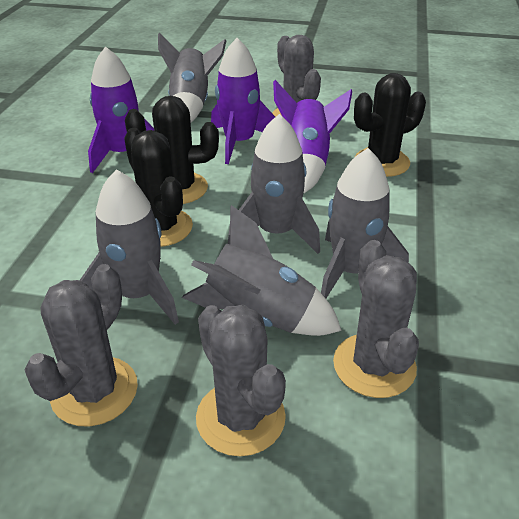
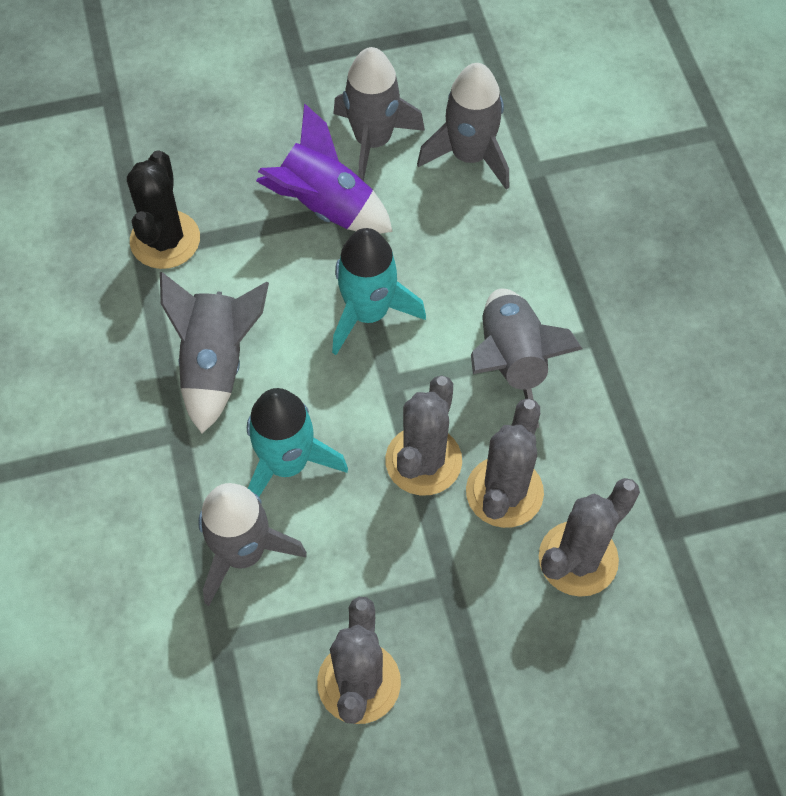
black cactus: 3 -> 1
purple rocket: 3 -> 1
turquoise rocket: 0 -> 2

